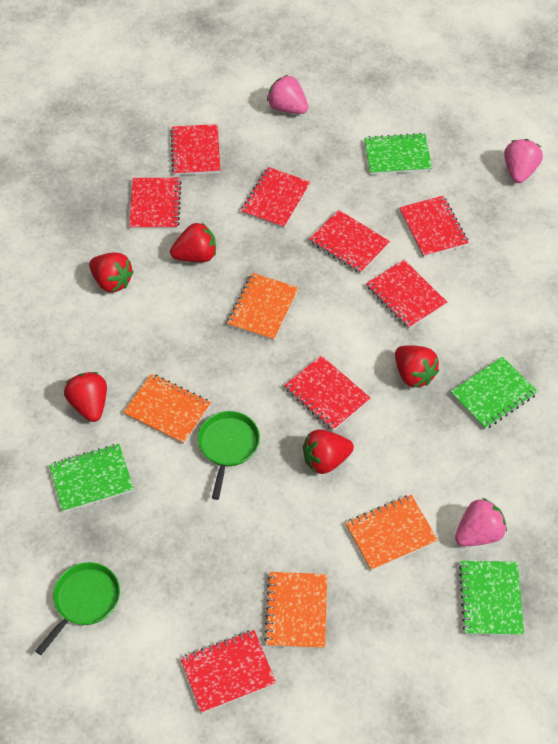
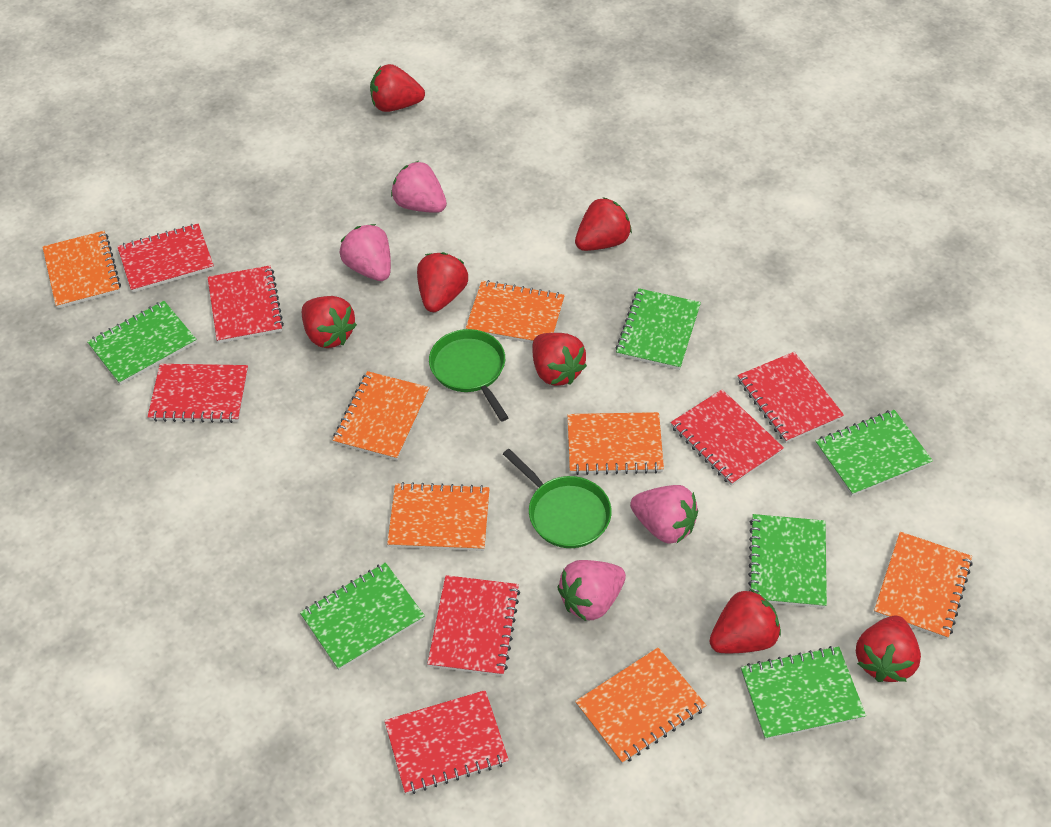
green notebook: 4 -> 6
orange notebook: 4 -> 7
pink strawberry: 3 -> 4
red notebook: 8 -> 7
red strawberry: 5 -> 7

